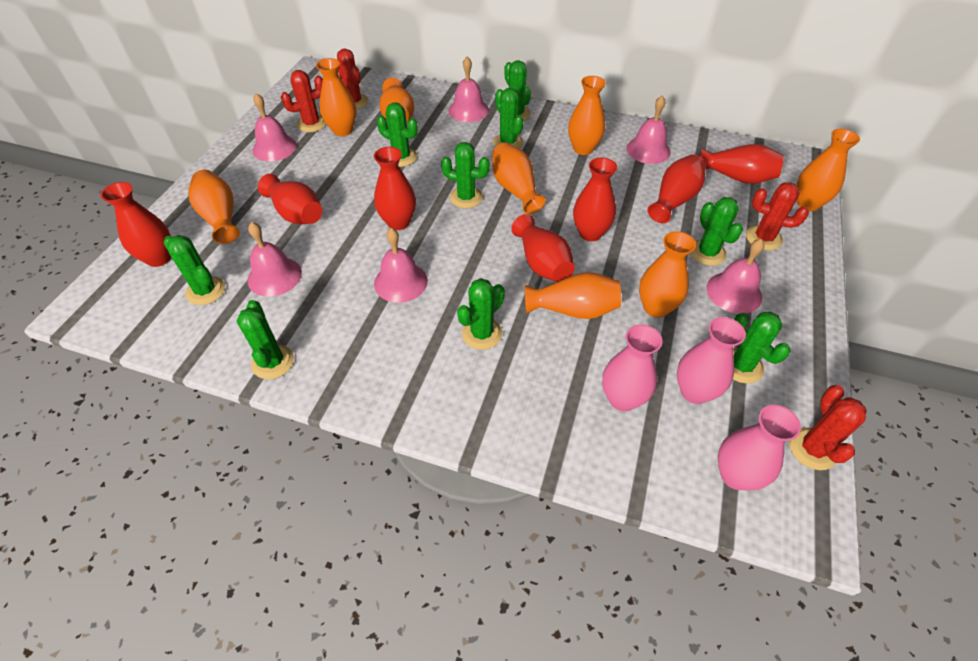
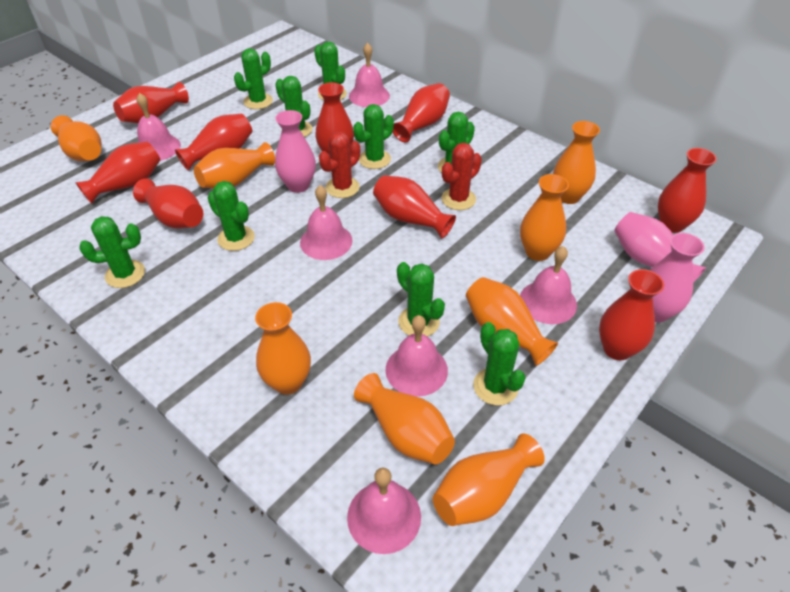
red cactus: 4 -> 2
red vase: 7 -> 9

